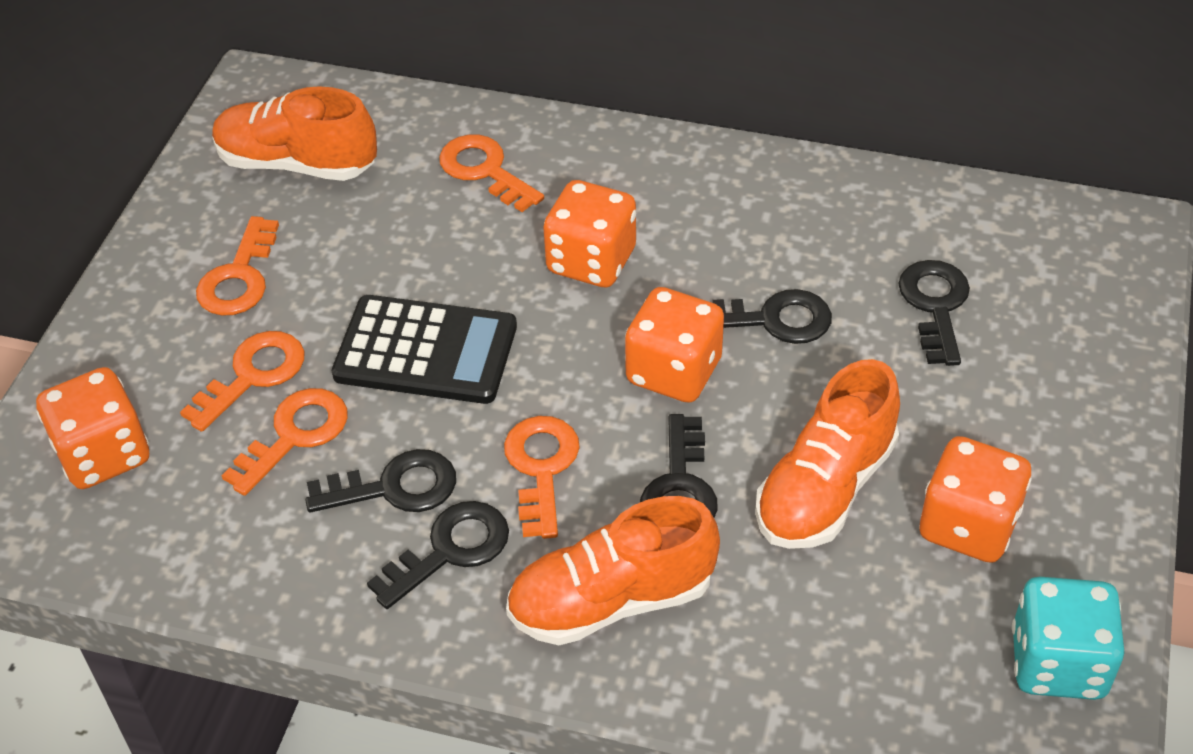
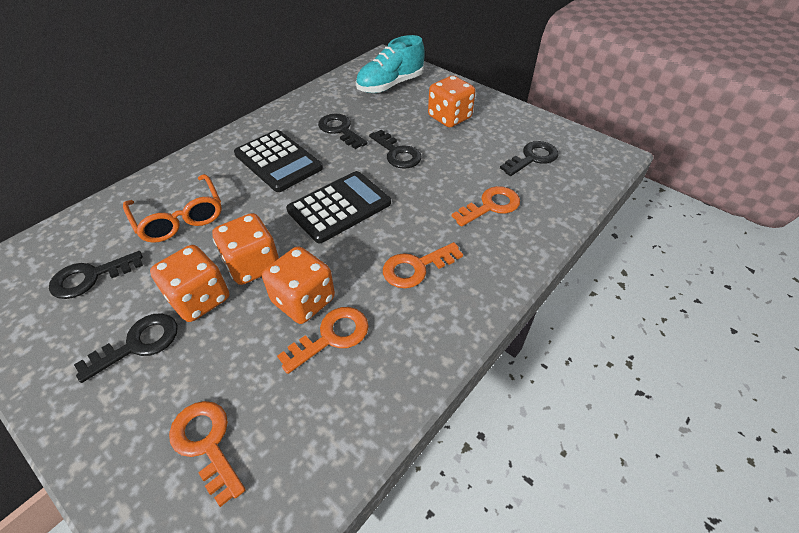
black calculator: 1 -> 2
orange glasses: 0 -> 1
orange key: 5 -> 4
orange shoe: 3 -> 0
turquoise dice: 1 -> 0
turquoise shoe: 0 -> 1

